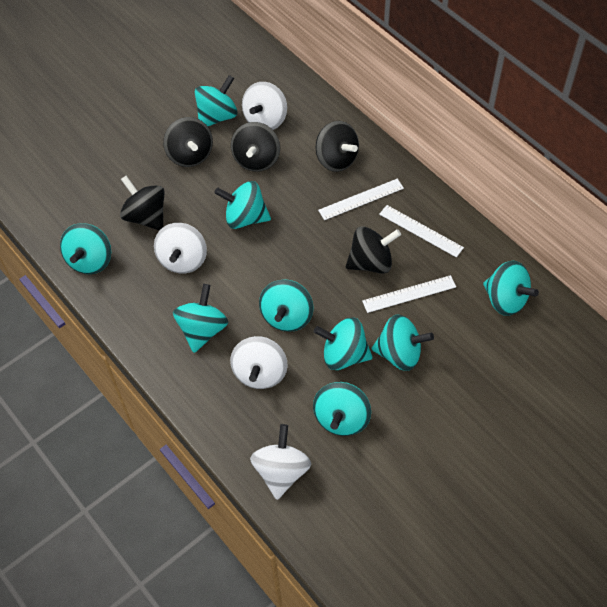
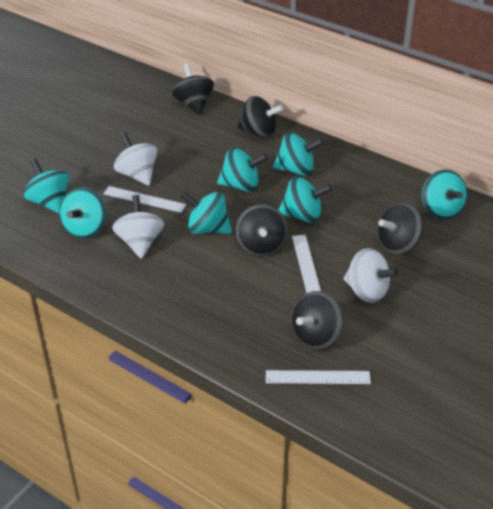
turquoise spinning top: 9 -> 7
white spinning top: 4 -> 3

